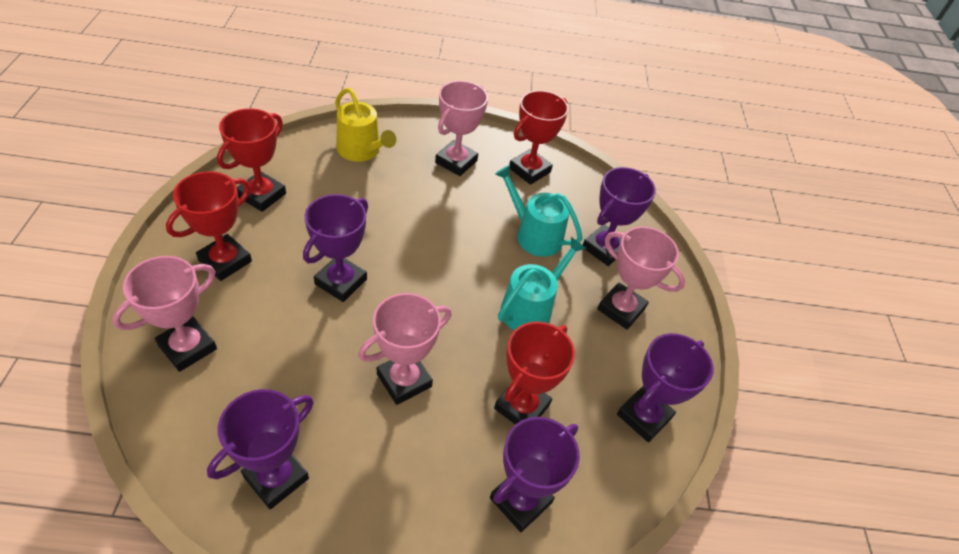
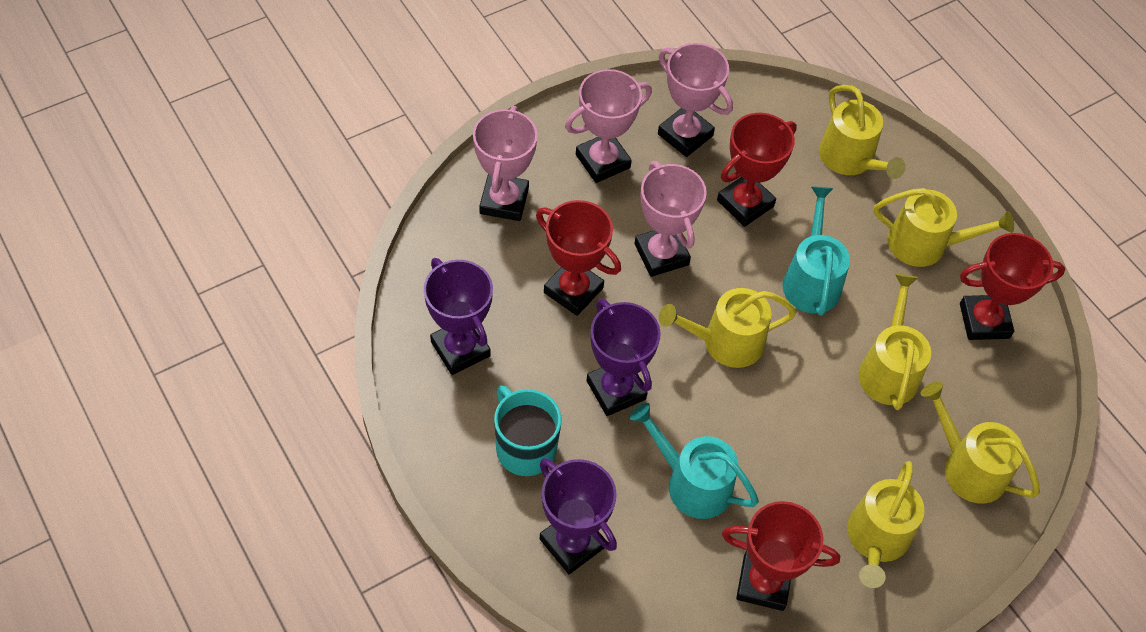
purple trophy: 5 -> 3
turquoise mug: 0 -> 1
yellow watering can: 1 -> 6

